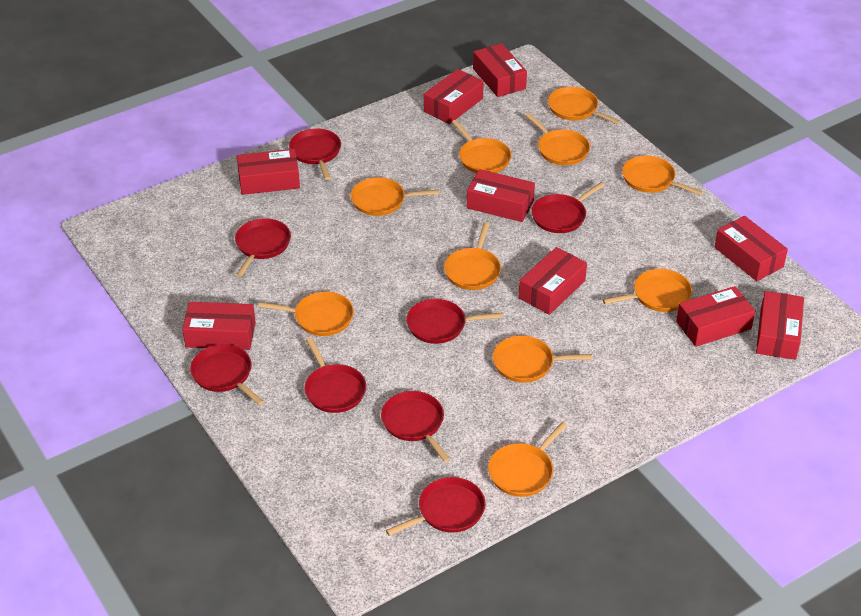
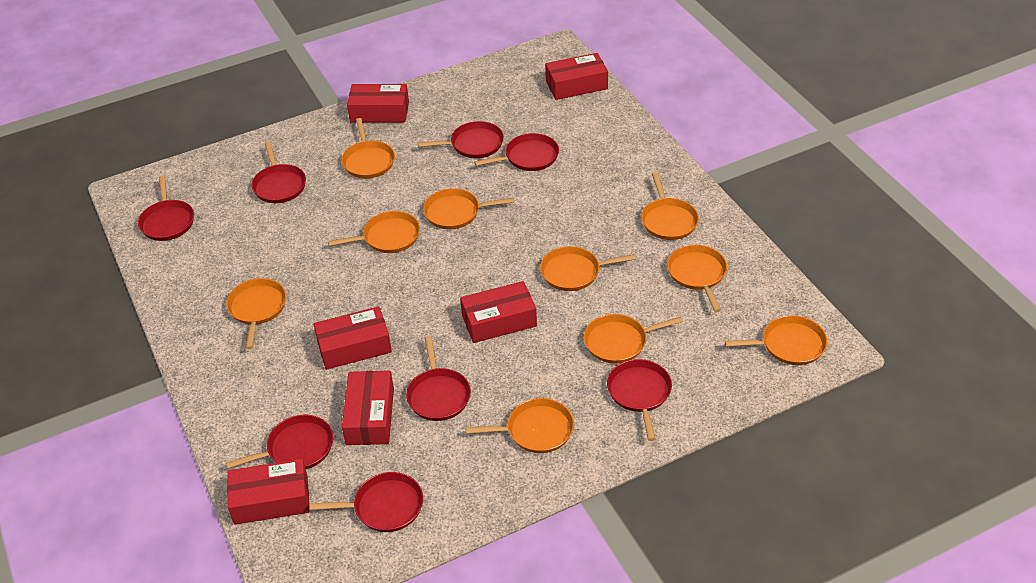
red box: 9 -> 6

